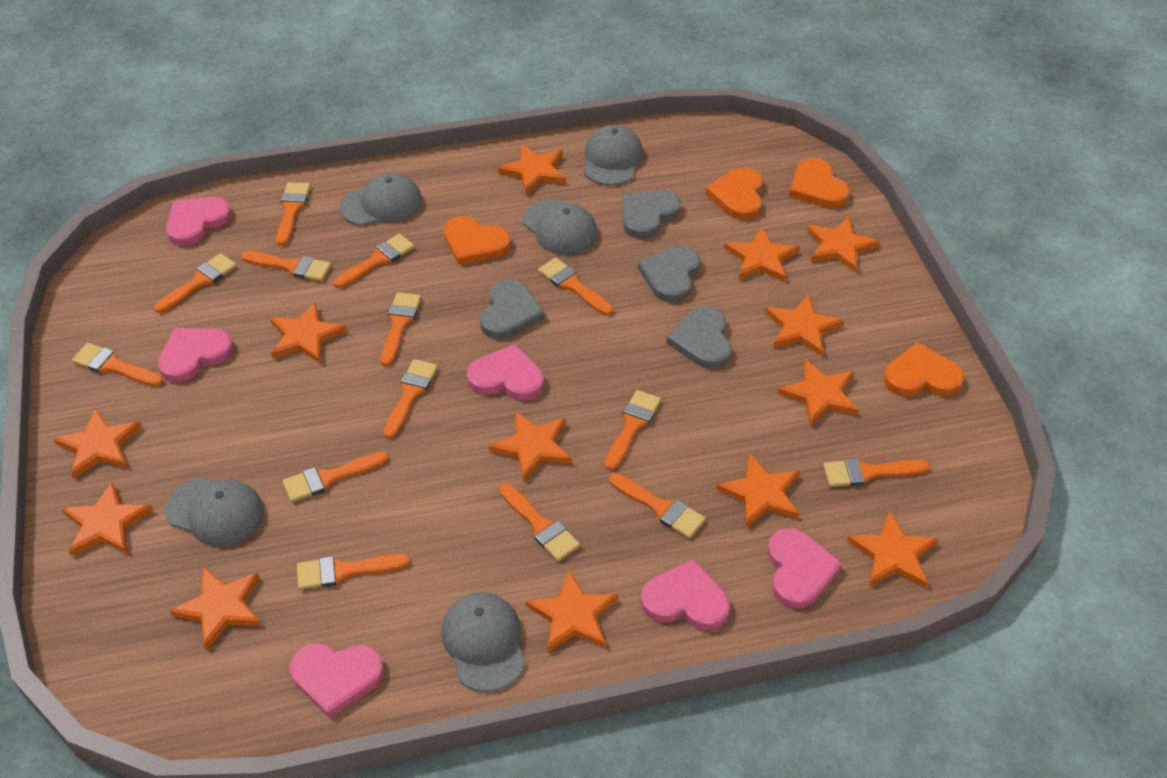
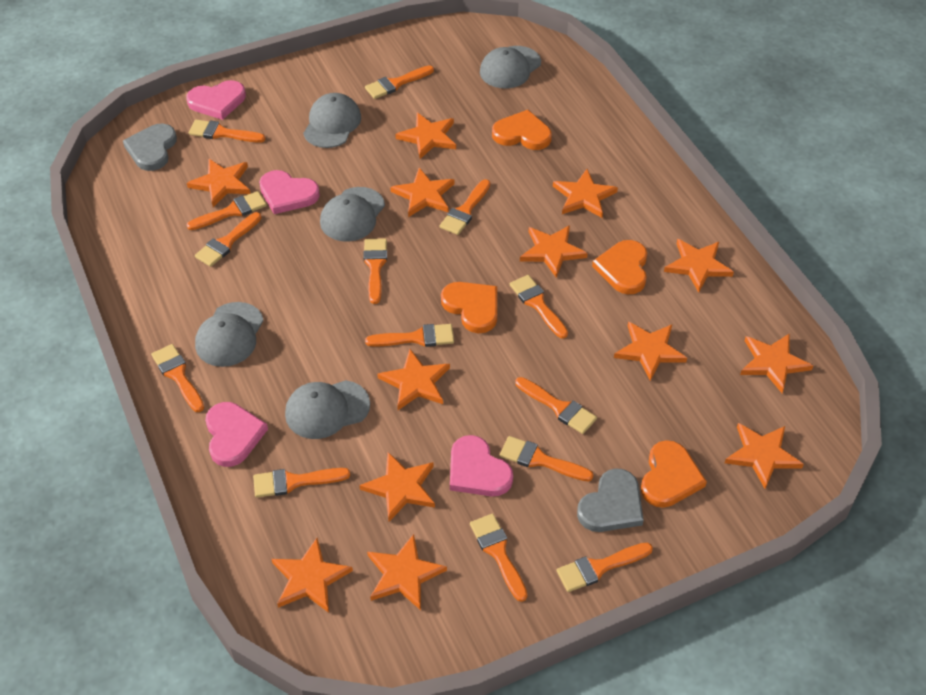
grey heart: 4 -> 2
pink heart: 6 -> 4

